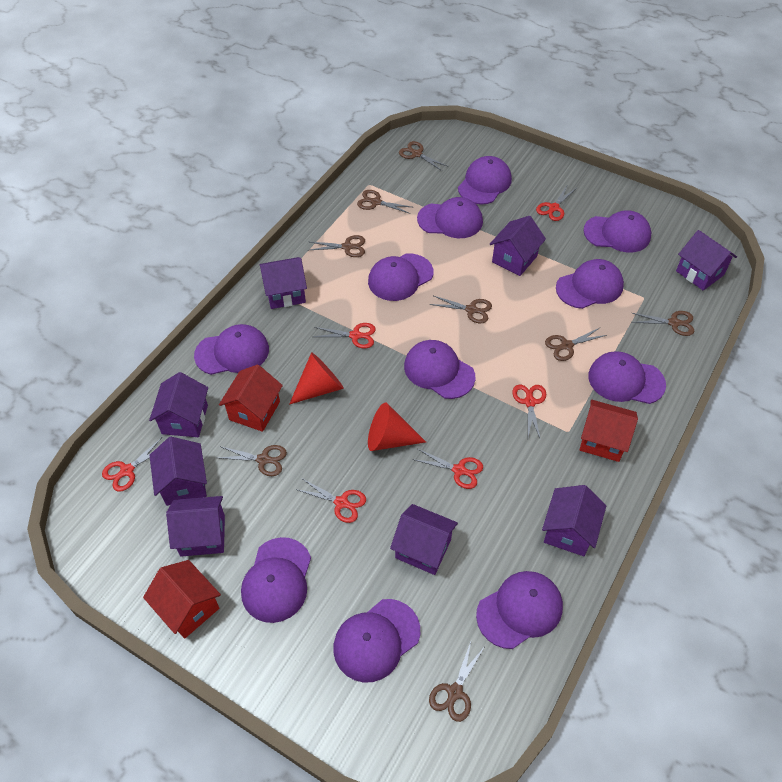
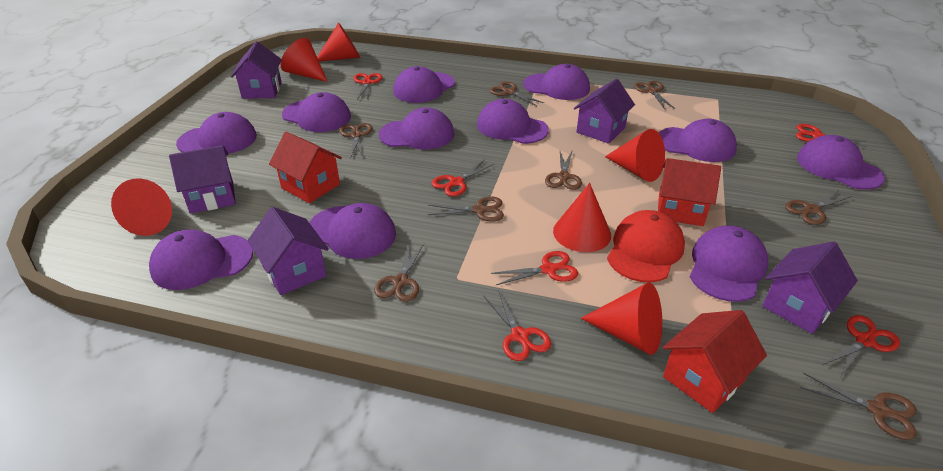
purple house: 8 -> 5
red cap: 0 -> 1
red cone: 2 -> 6

